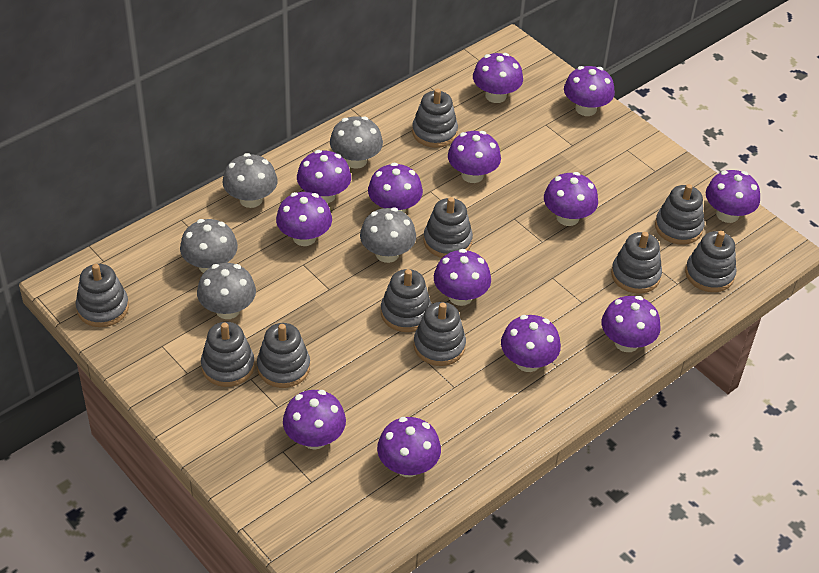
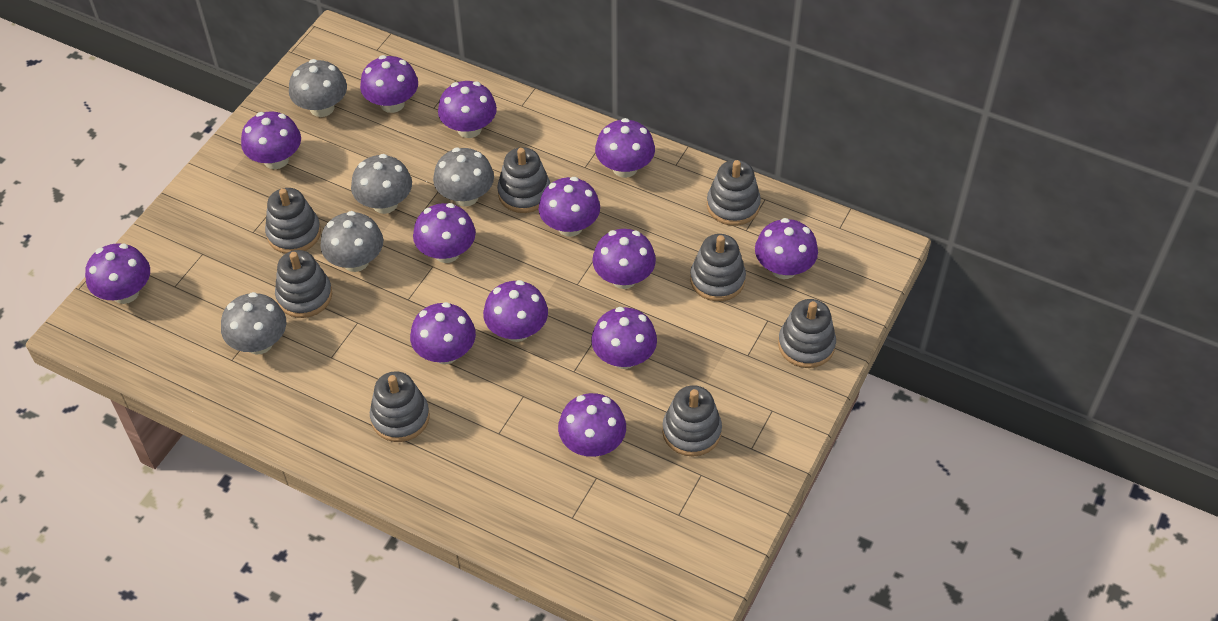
grey stacking toy: 10 -> 8

